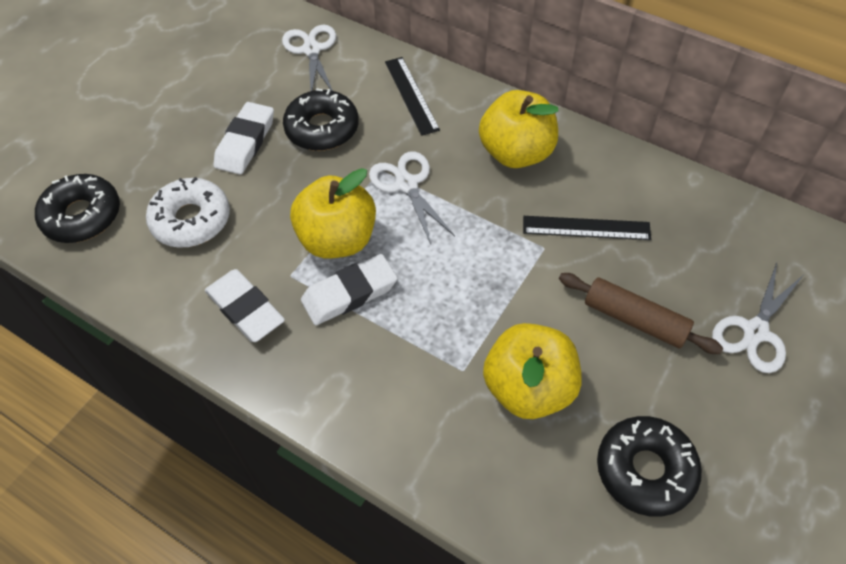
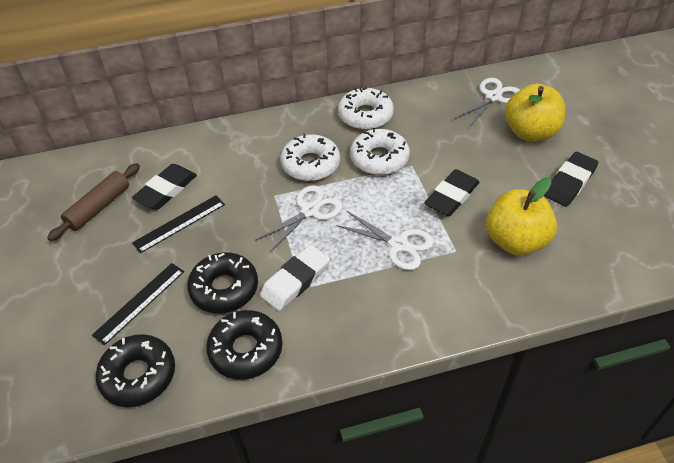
black eraser: 0 -> 3
white donut: 1 -> 3
white eraser: 3 -> 1
yellow apple: 3 -> 2

